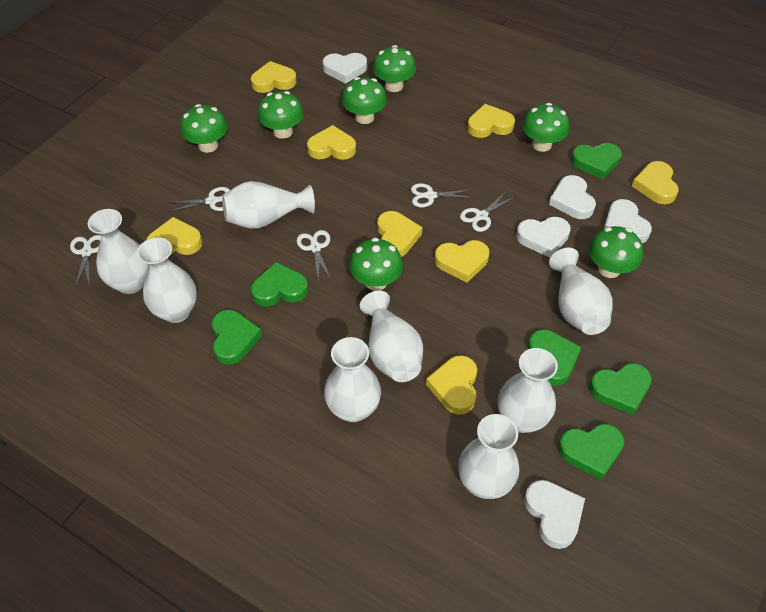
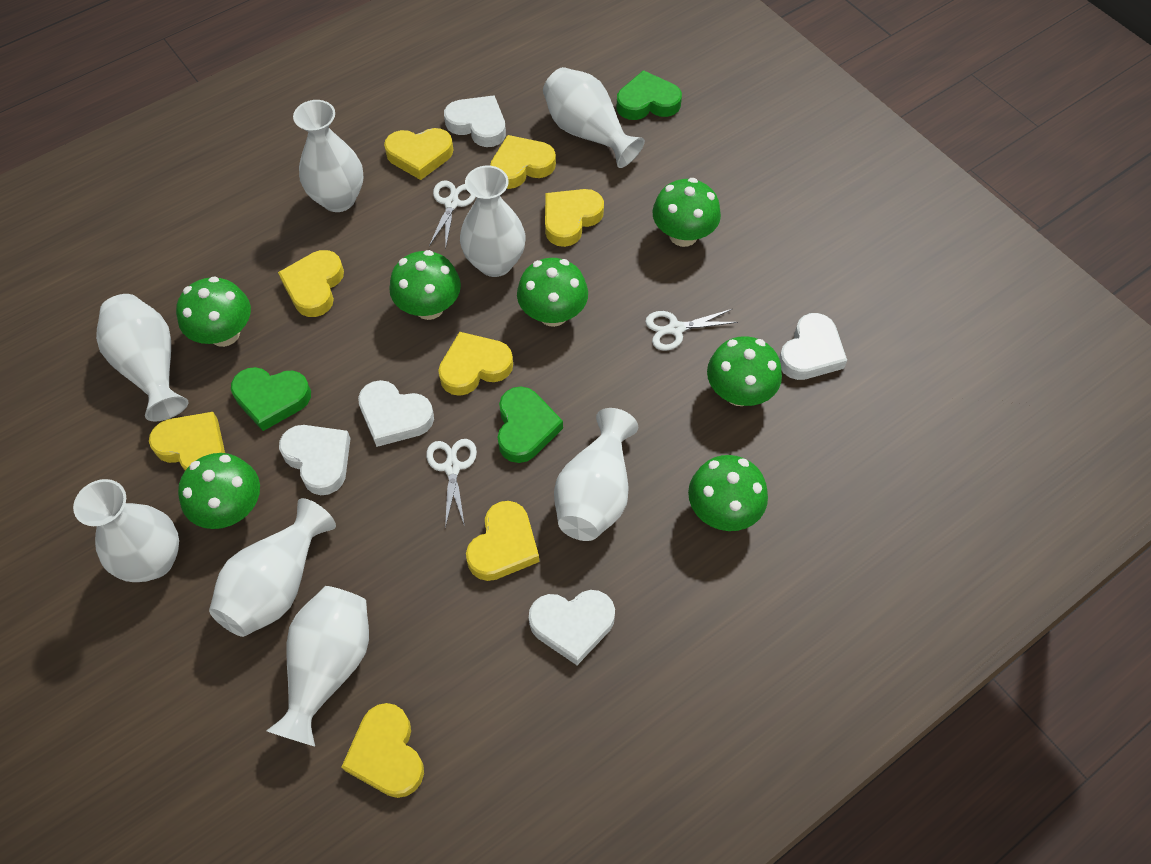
green heart: 6 -> 3
white scissors: 5 -> 3

